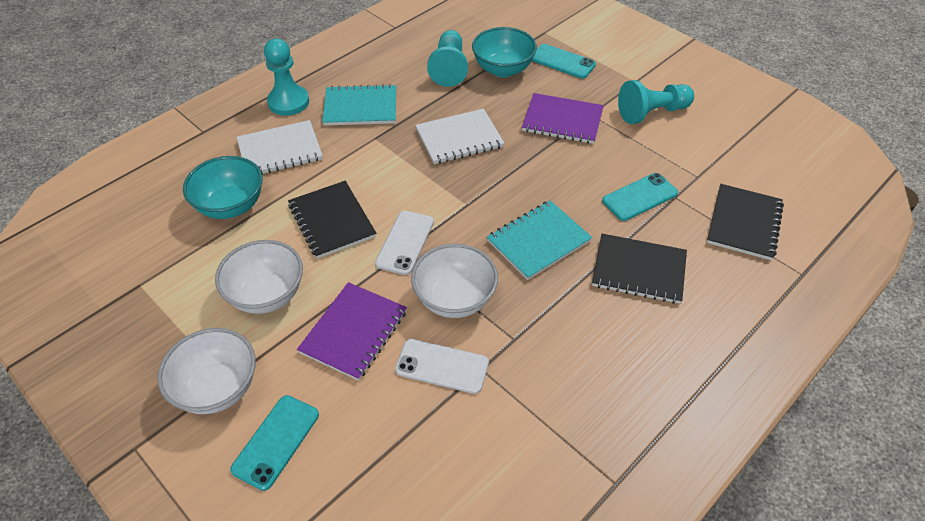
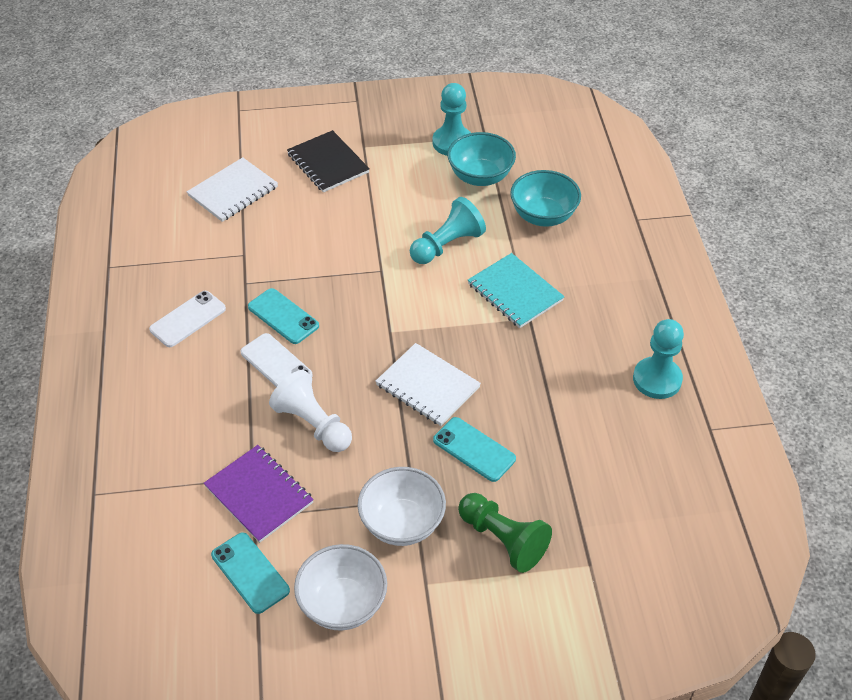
black notebook: 3 -> 1
green pawn: 0 -> 1
purple notebook: 2 -> 1
turquoise notebook: 2 -> 1
white bowl: 3 -> 2
white pawn: 0 -> 1

